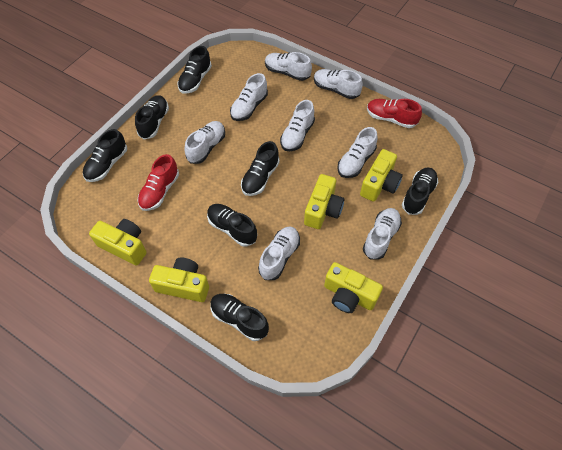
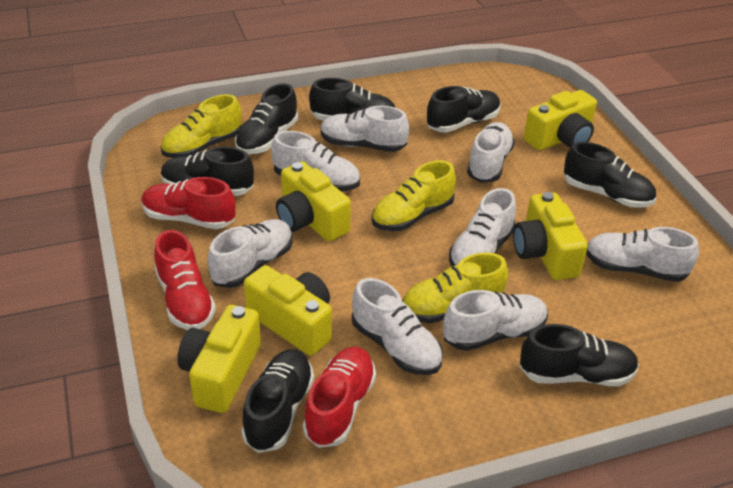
red shoe: 2 -> 3
yellow shoe: 0 -> 3

